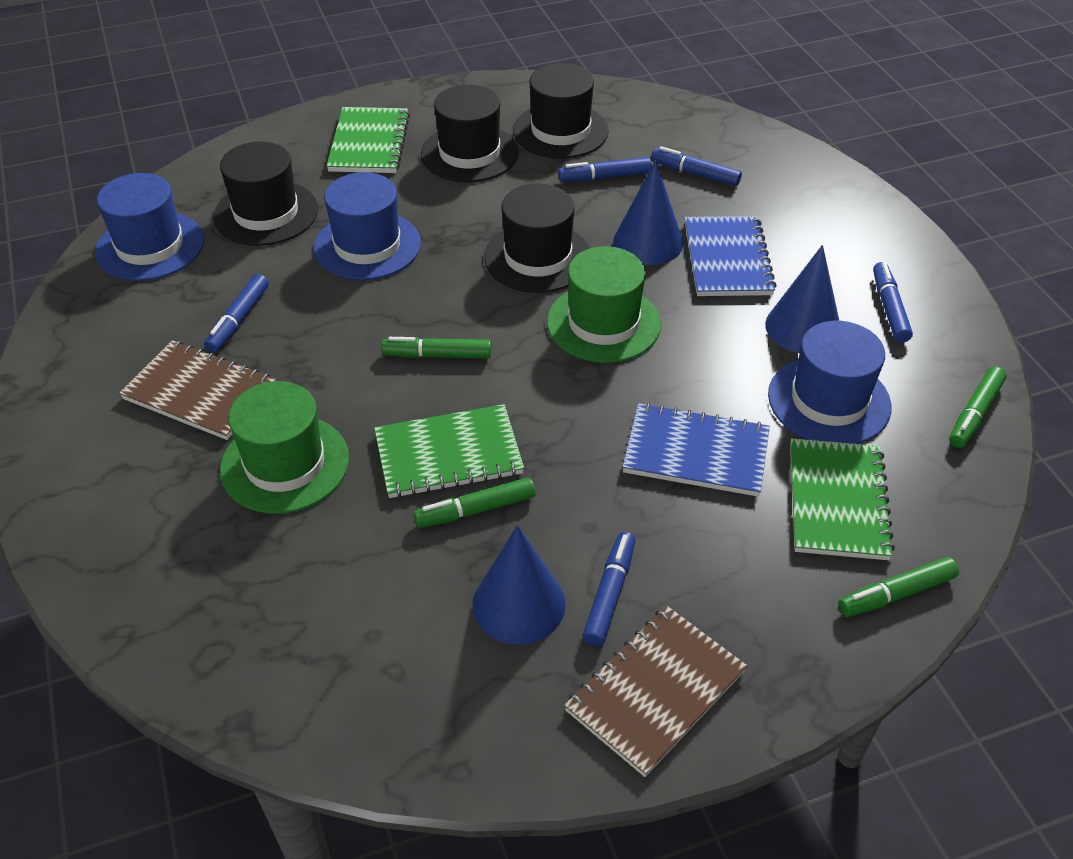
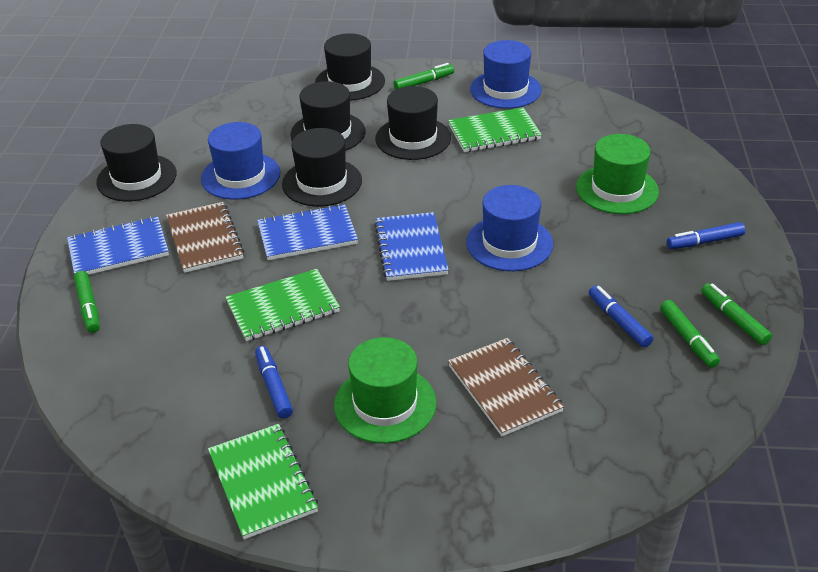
black hat: 4 -> 5
blue cone: 3 -> 0
blue marker: 5 -> 3
blue notebook: 2 -> 3

